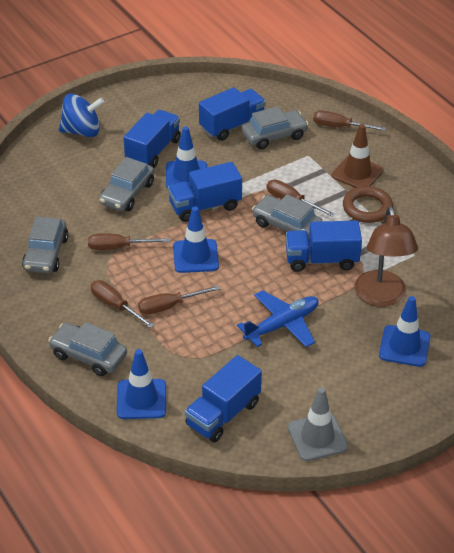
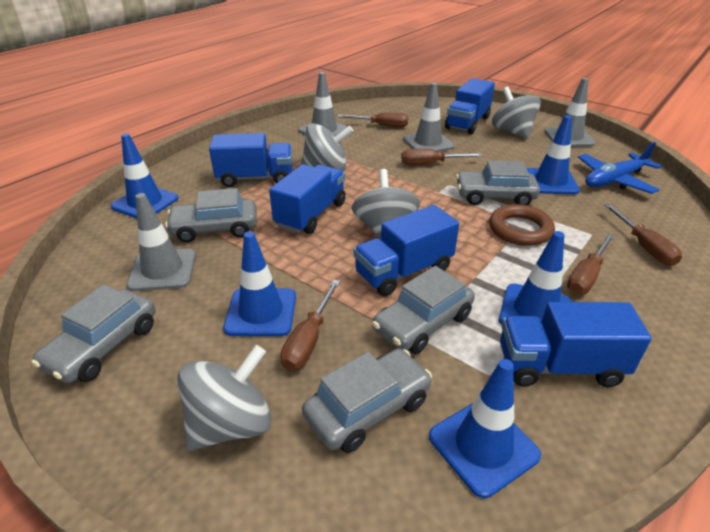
blue spinning top: 1 -> 0
blue traffic cone: 4 -> 5
brown lamp: 1 -> 0
brown traffic cone: 1 -> 0
grey spinning top: 0 -> 4
grey traffic cone: 1 -> 4

